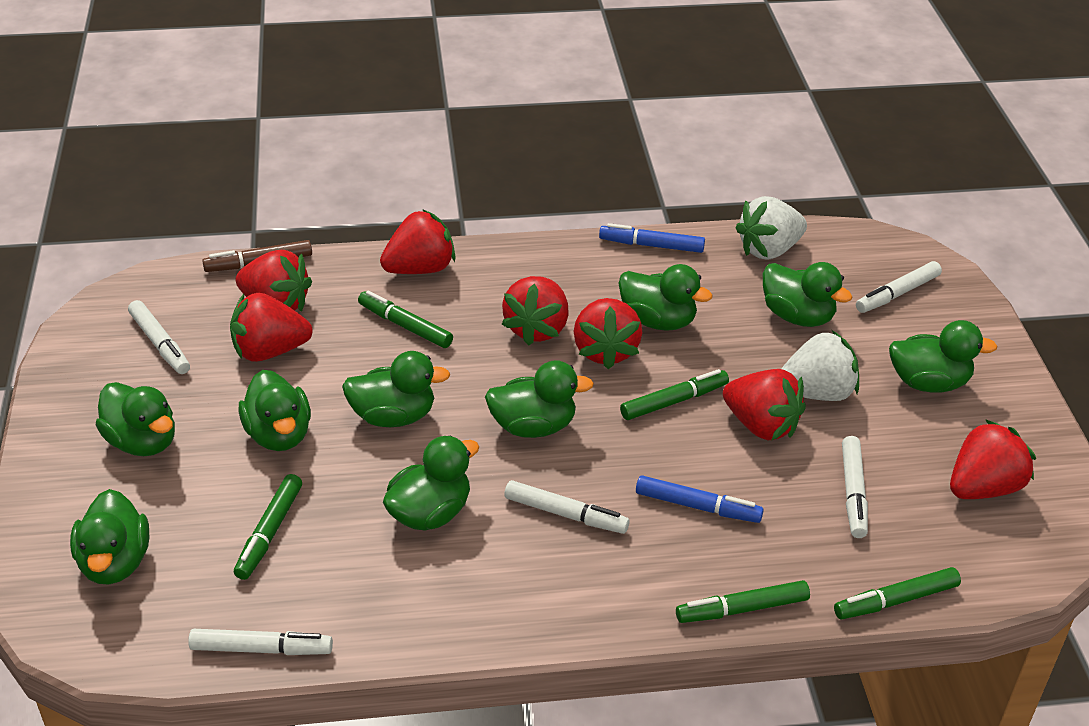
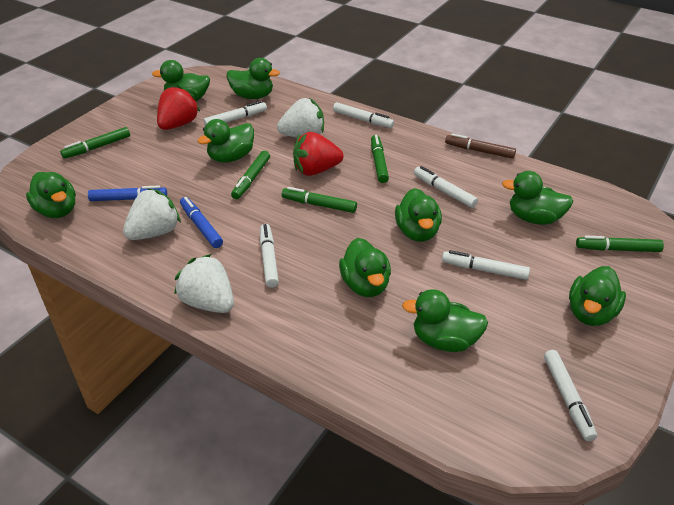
red strawberry: 7 -> 2
white marker: 5 -> 6
white strawberry: 2 -> 3

